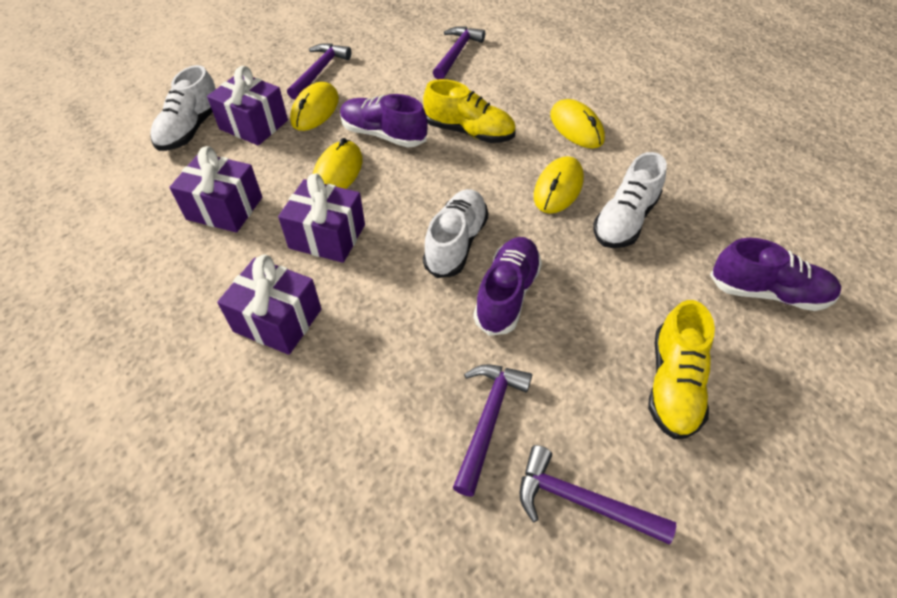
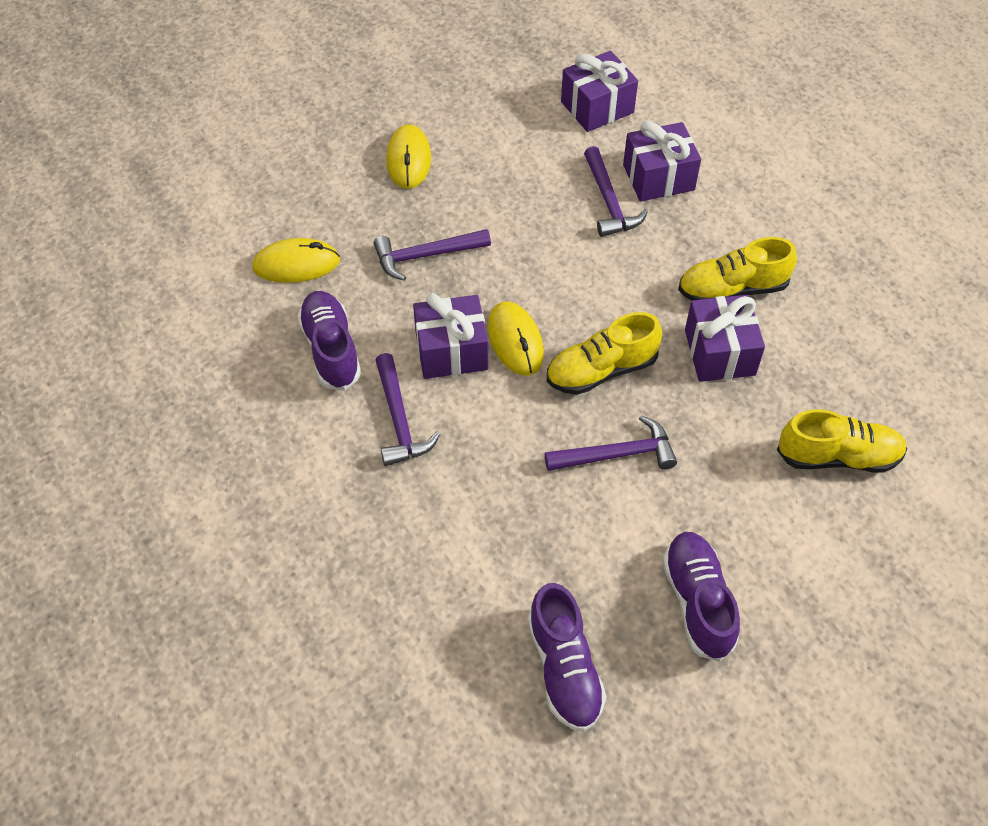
white shoe: 3 -> 0
yellow mouse: 4 -> 3
yellow shoe: 2 -> 3

